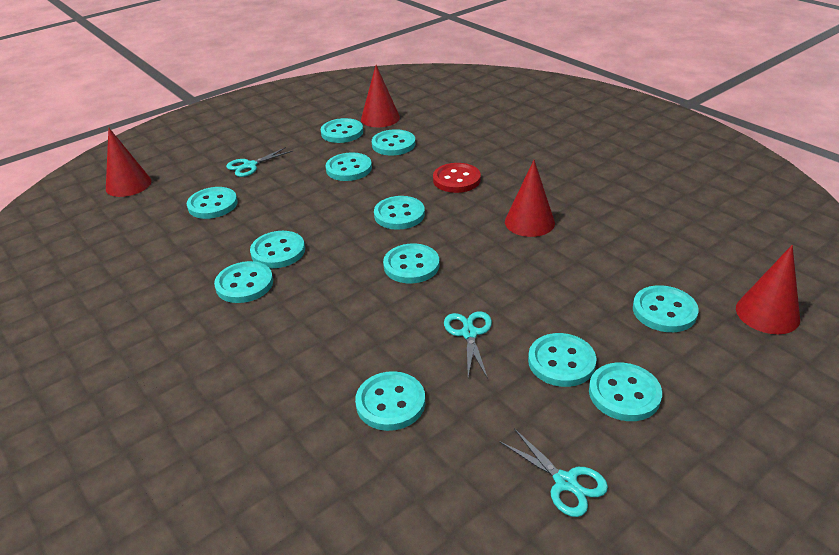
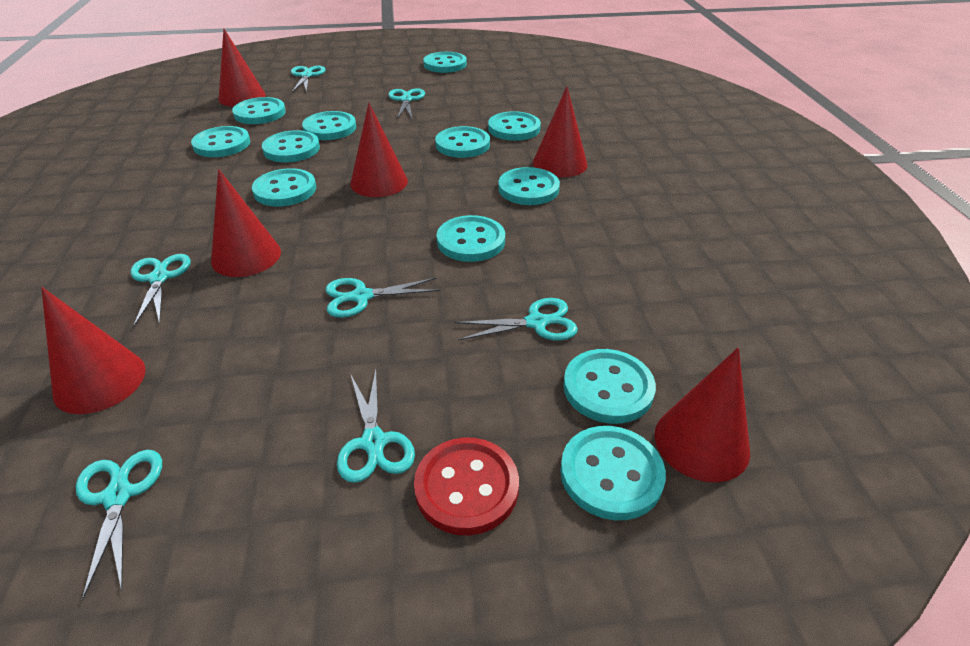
red cone: 4 -> 6
turquoise scissors: 3 -> 7

